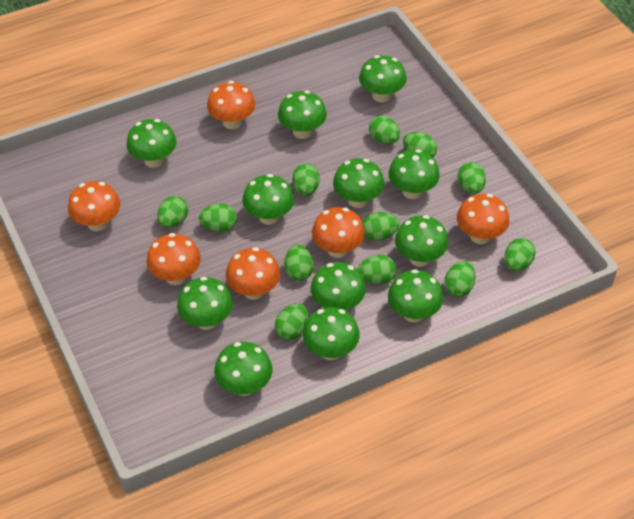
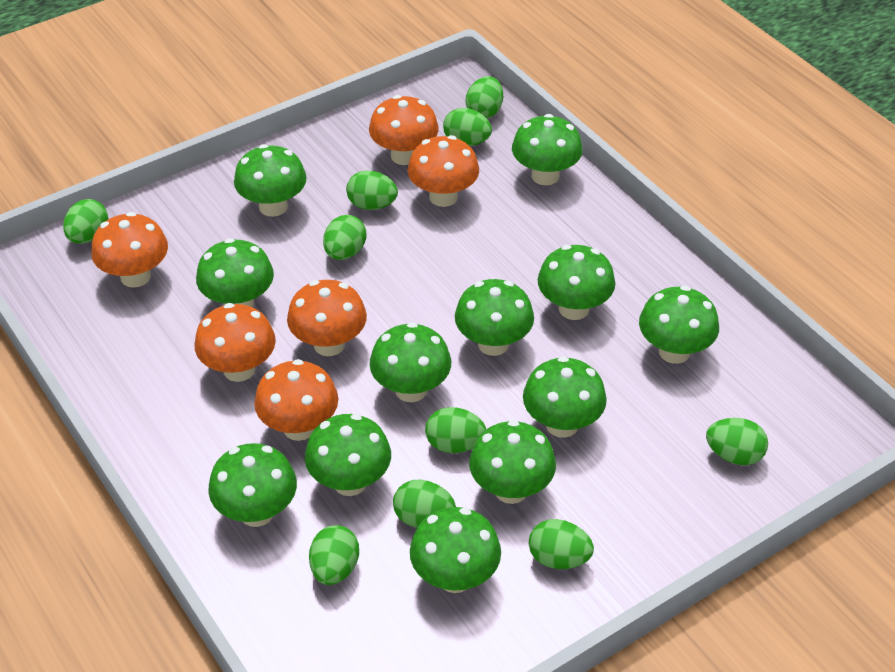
green egg: 12 -> 10

